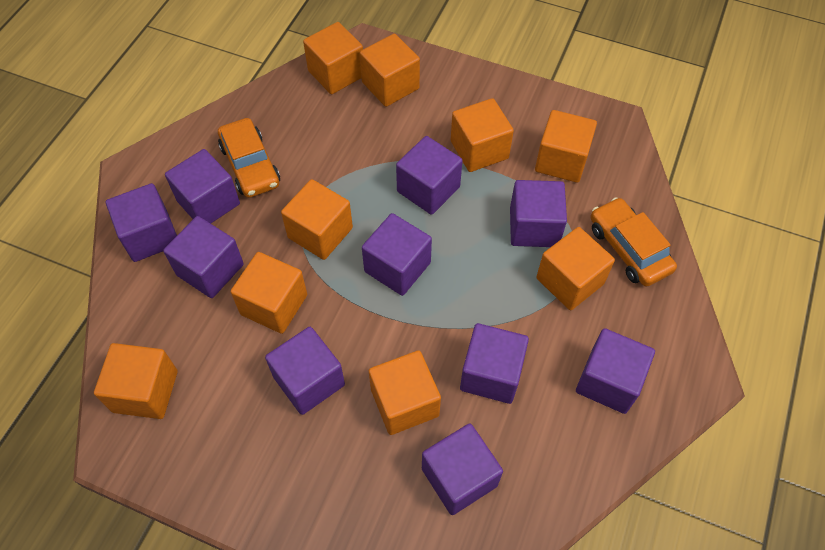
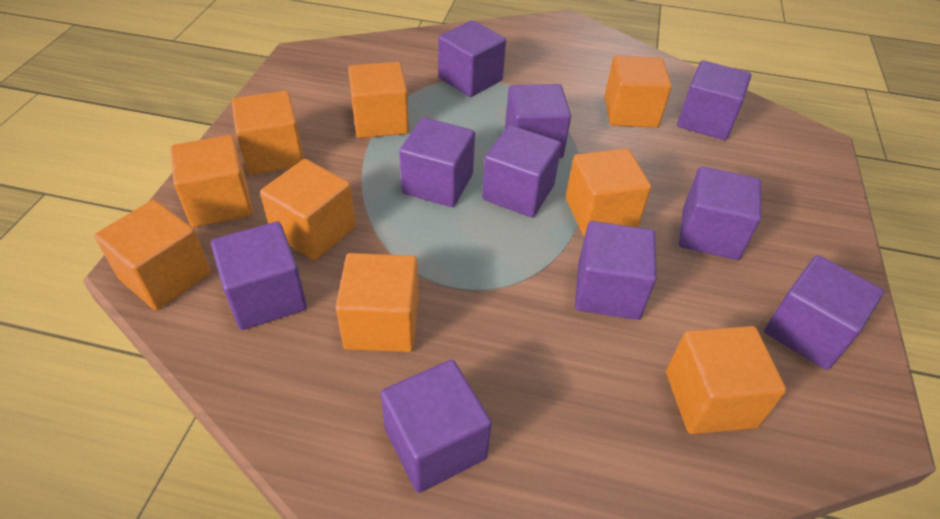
orange car: 2 -> 0

